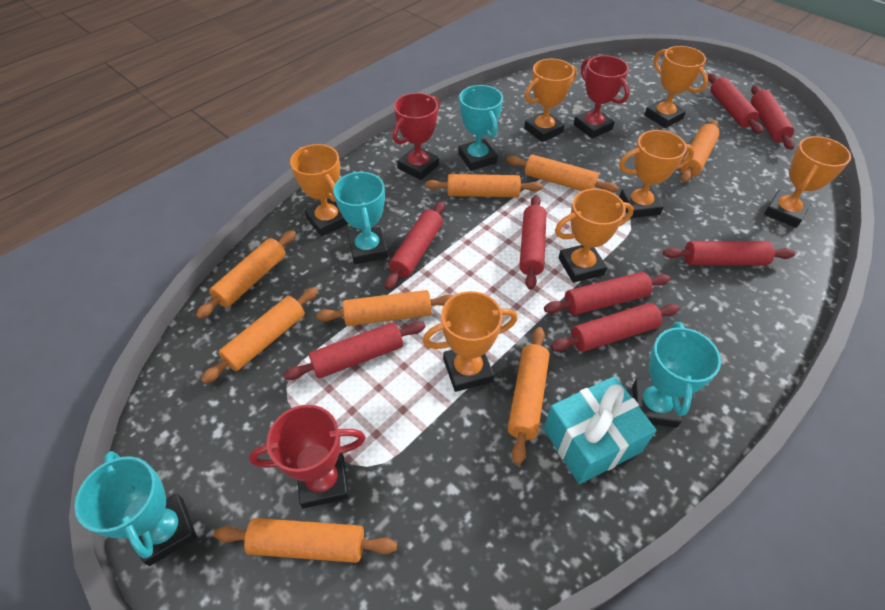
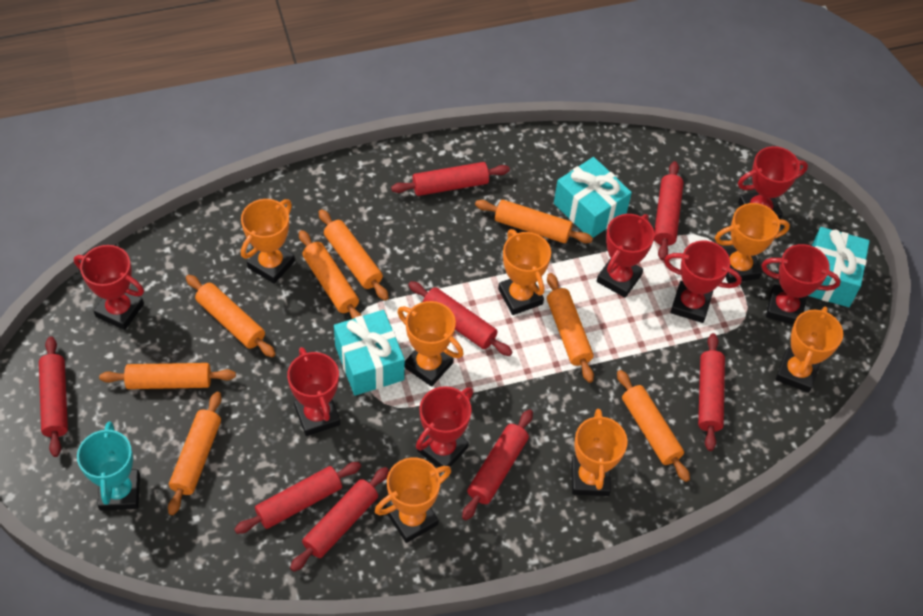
red trophy: 3 -> 7
turquoise gift: 1 -> 3
turquoise trophy: 4 -> 1

